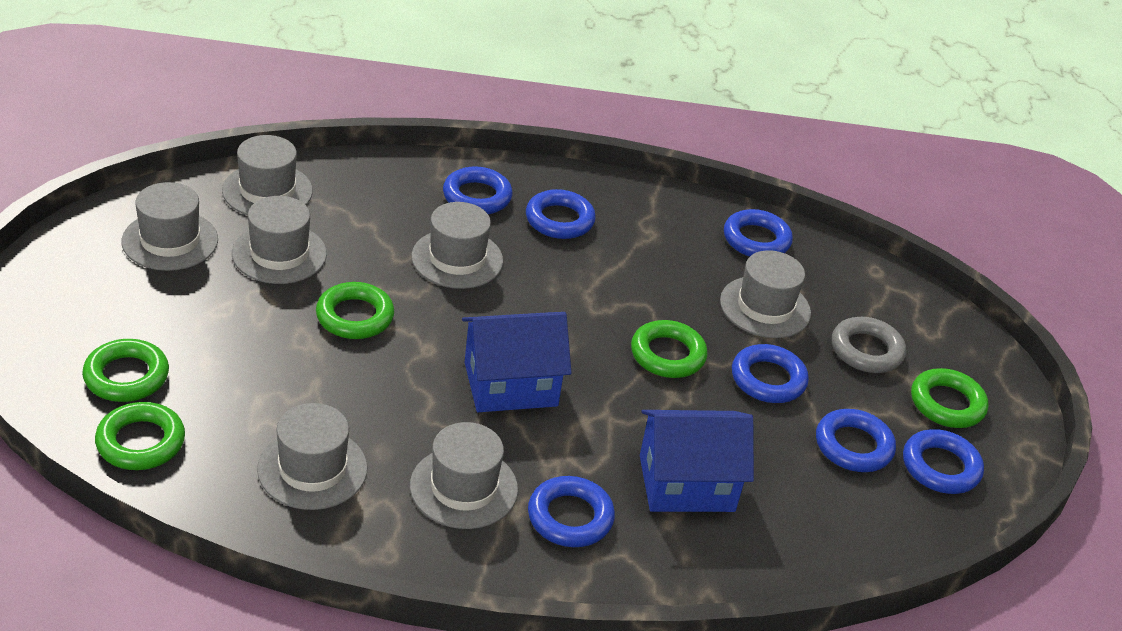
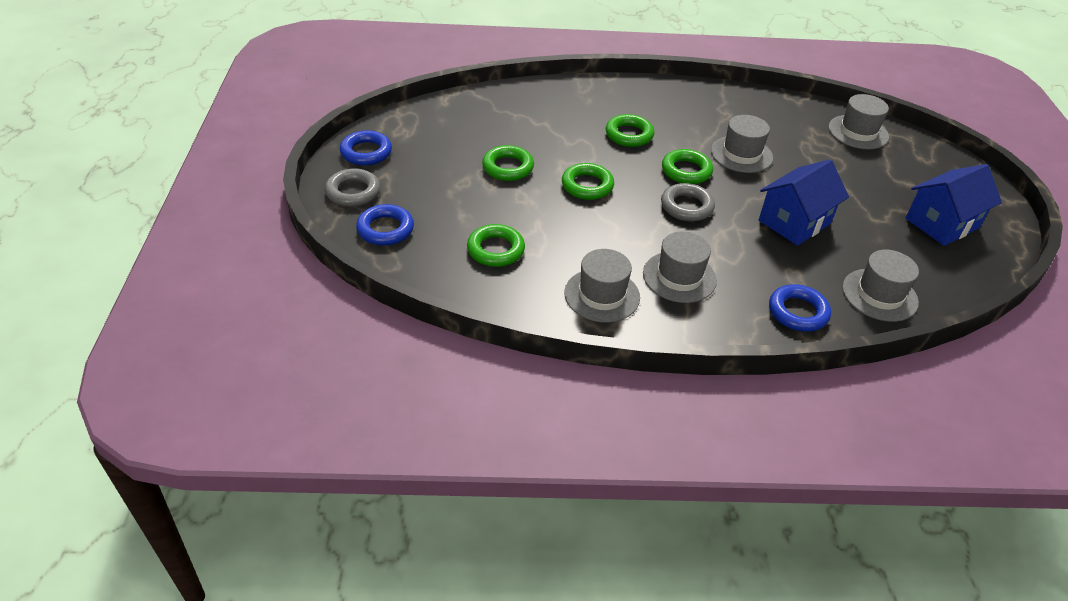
blue ring: 7 -> 3
grey hat: 7 -> 5
grey ring: 1 -> 2

